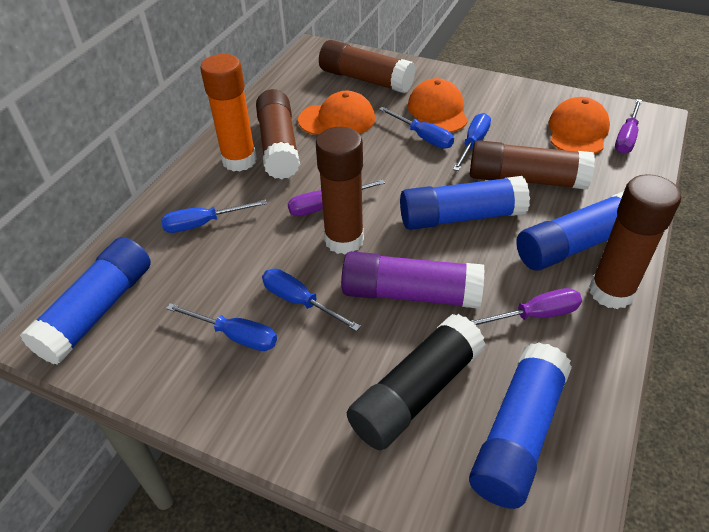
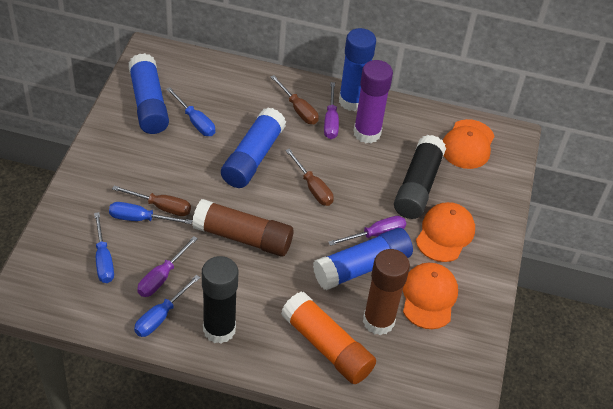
black glue stick: 1 -> 2
blue screwdriver: 5 -> 4
brown glue stick: 5 -> 2
brown screwdriver: 0 -> 3

